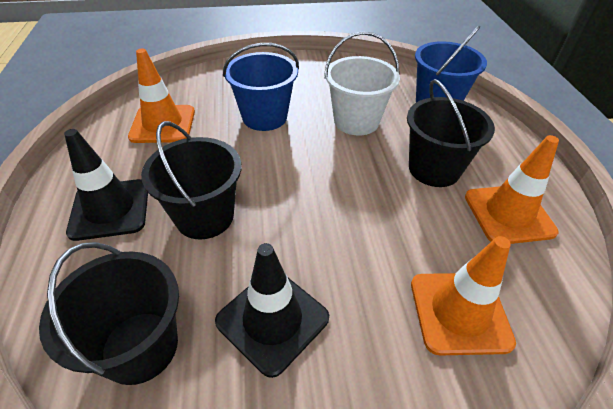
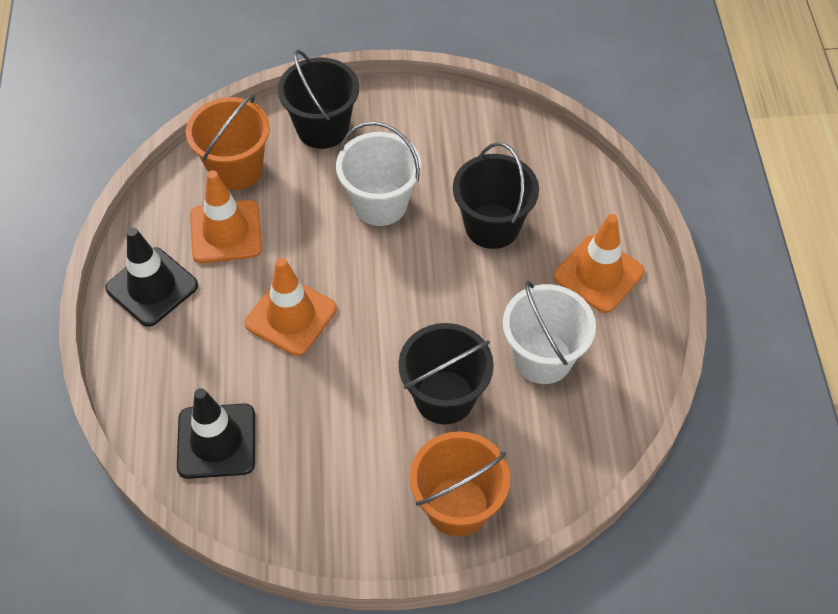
blue bucket: 2 -> 0
orange bucket: 0 -> 2
white bucket: 1 -> 2

